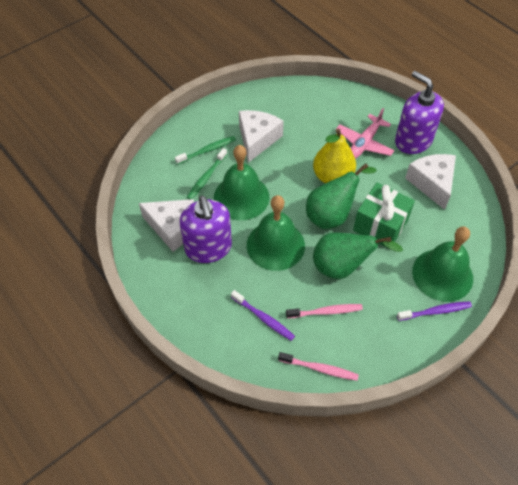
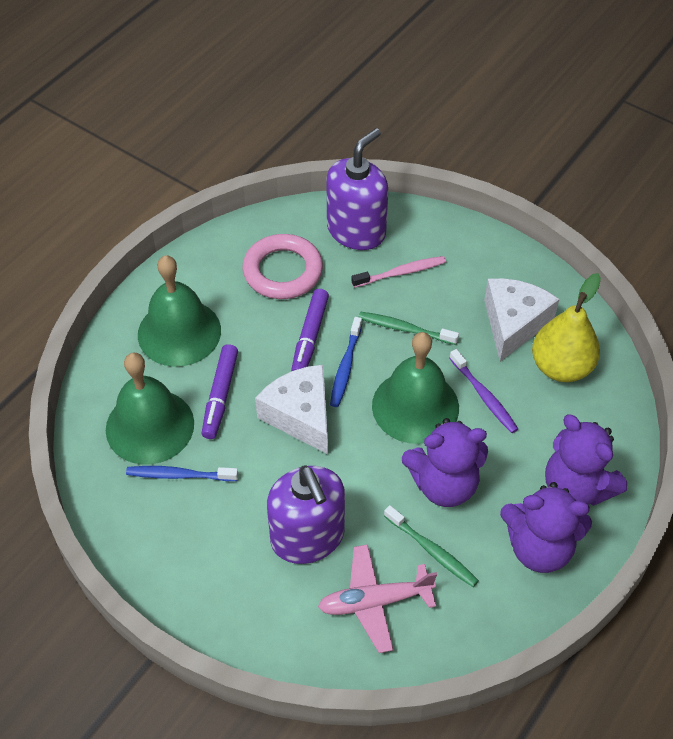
blue toothbrush: 0 -> 2
green gift: 1 -> 0
green pear: 2 -> 0
pink ring: 0 -> 1
pink toothbrush: 2 -> 1
purple marker: 0 -> 2
purple teddy bear: 0 -> 3
purple toothbrush: 2 -> 1
white cheese: 3 -> 2

